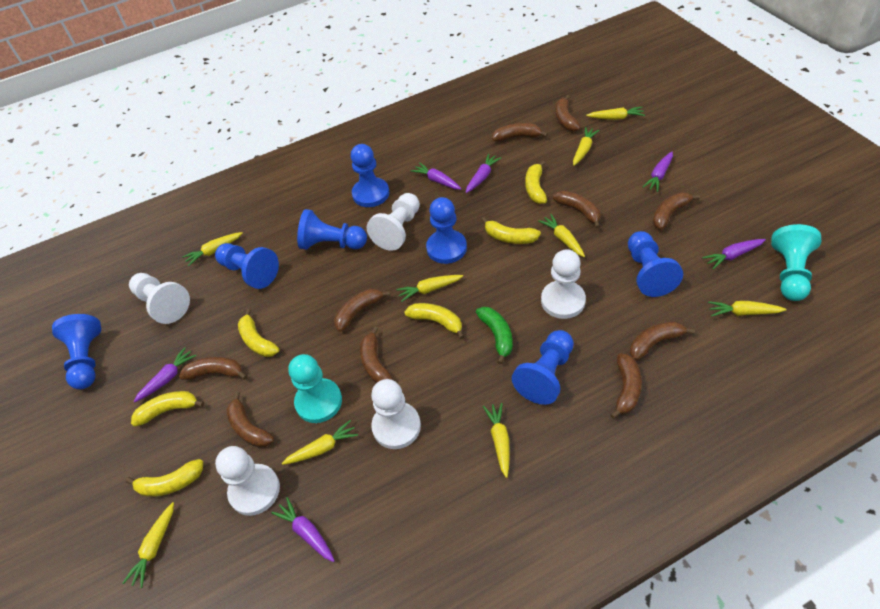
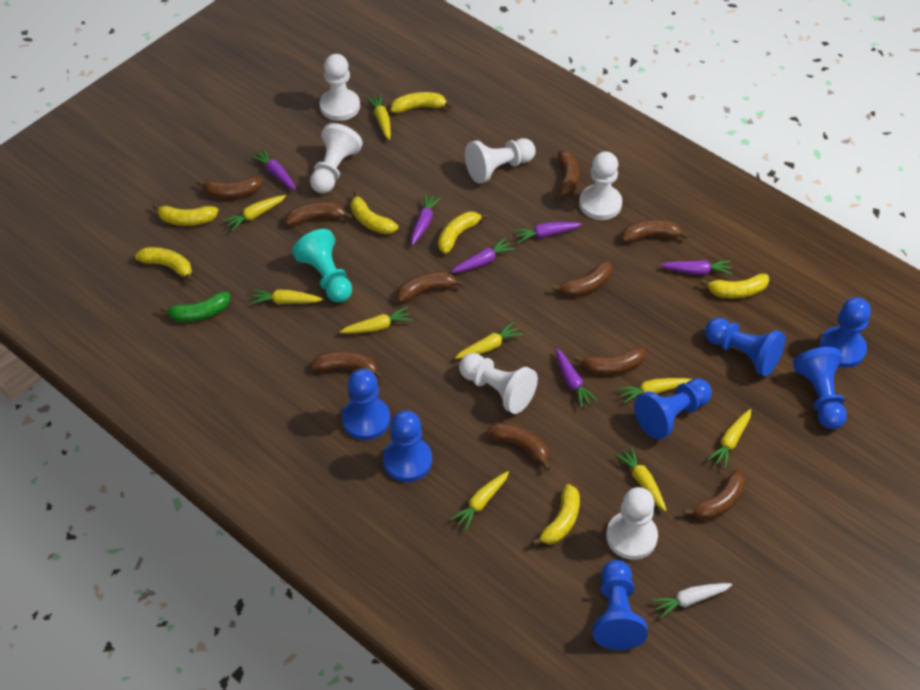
turquoise pawn: 2 -> 1
white carrot: 0 -> 1
white pawn: 5 -> 6
yellow banana: 6 -> 7

